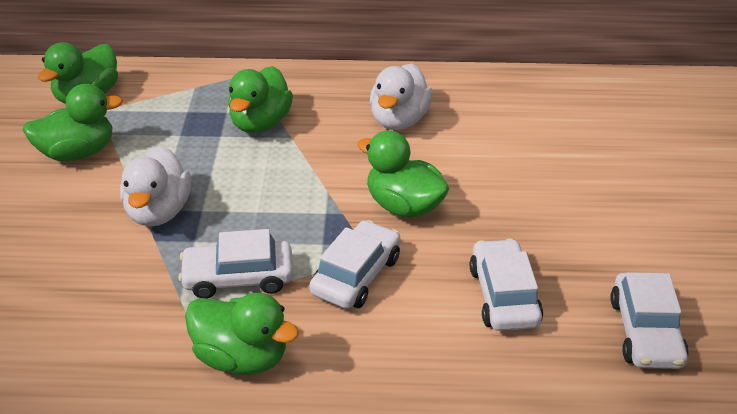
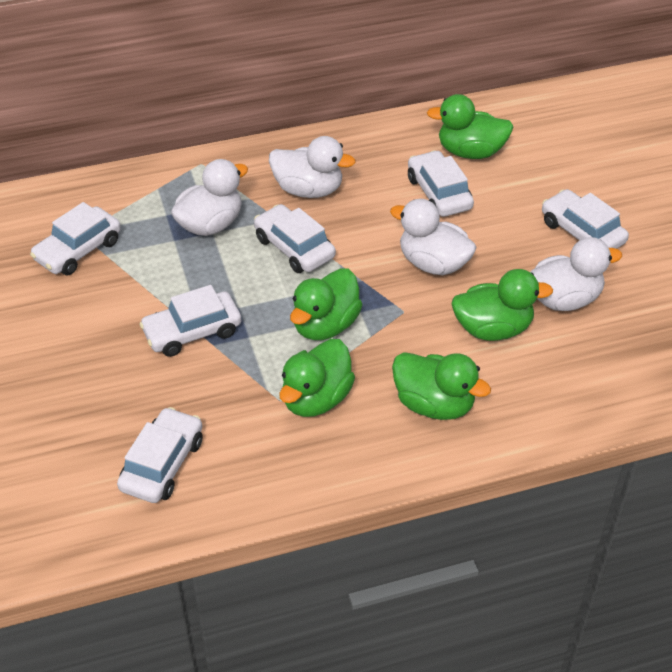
white car: 4 -> 6
white duck: 2 -> 4

